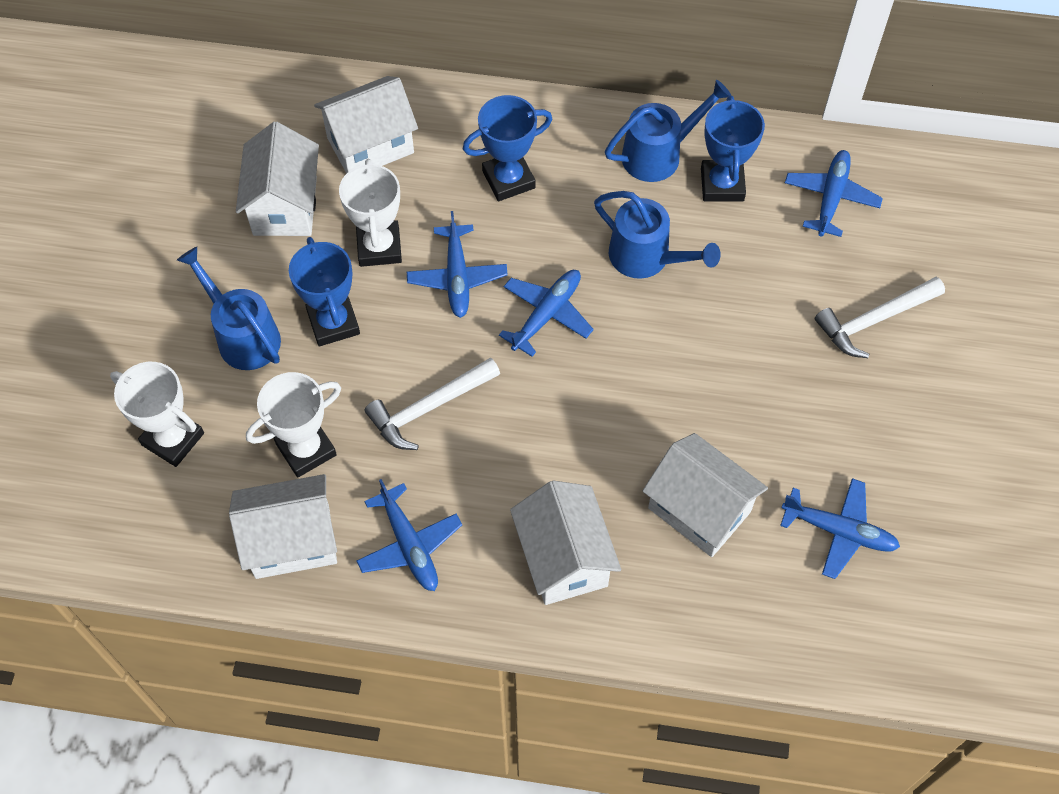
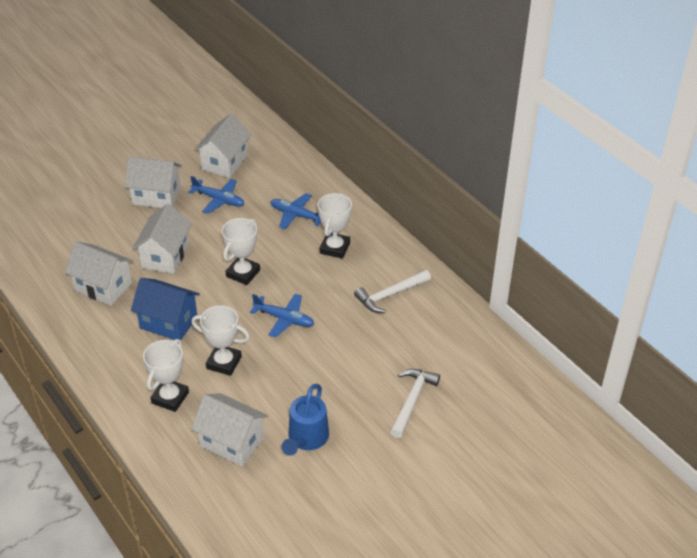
blue house: 0 -> 1
blue plane: 5 -> 3
blue trophy: 3 -> 0
blue watering can: 3 -> 1
white trophy: 3 -> 4

